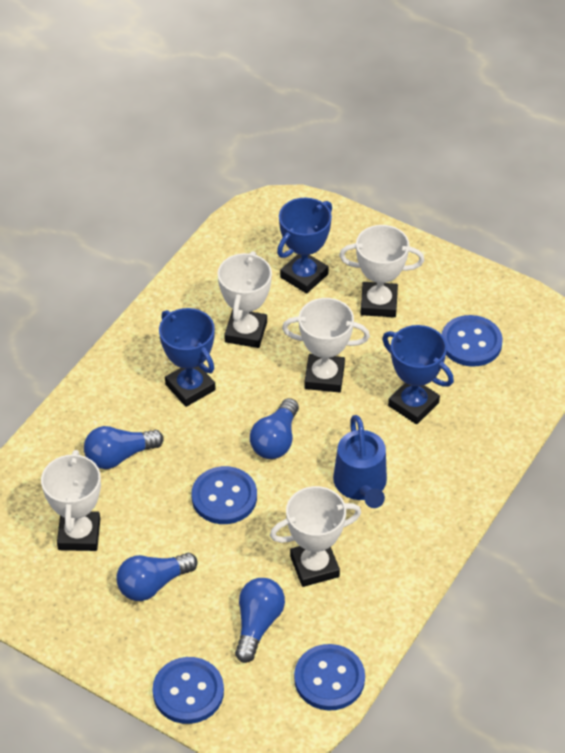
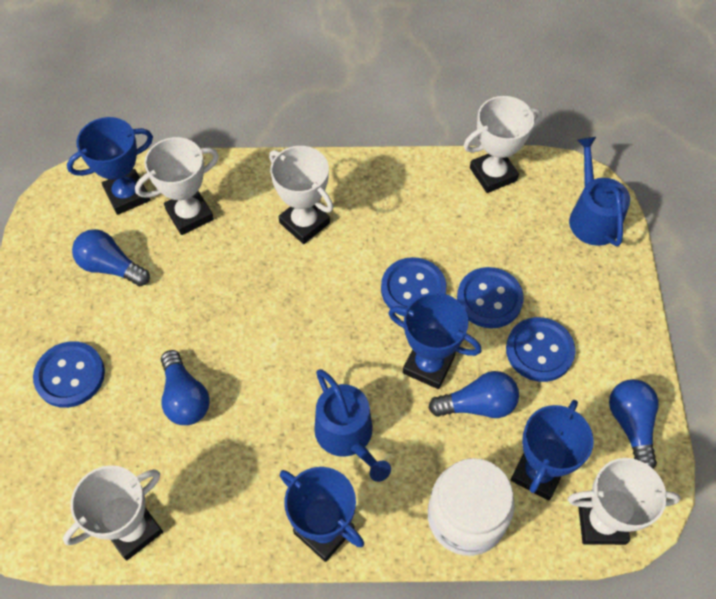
blue trophy: 3 -> 4
blue watering can: 1 -> 2
white jar: 0 -> 1

